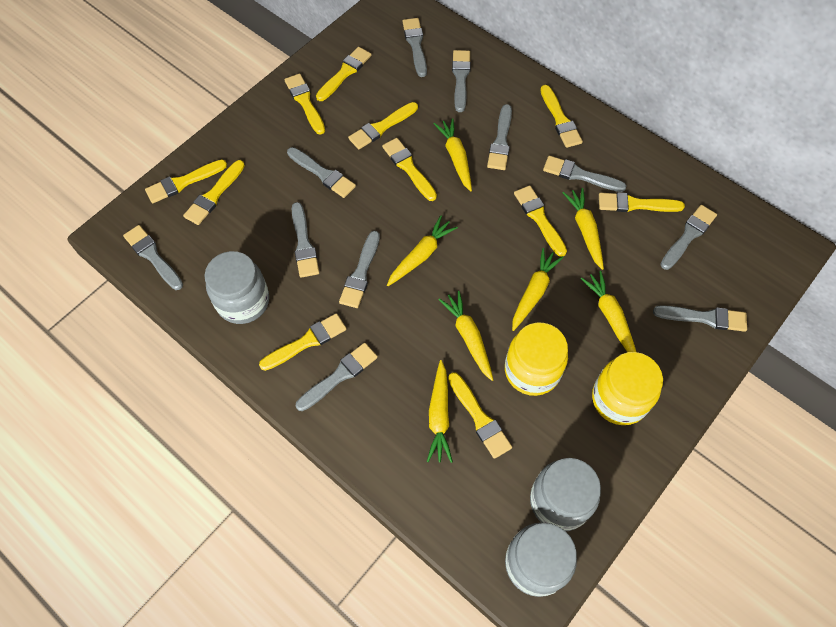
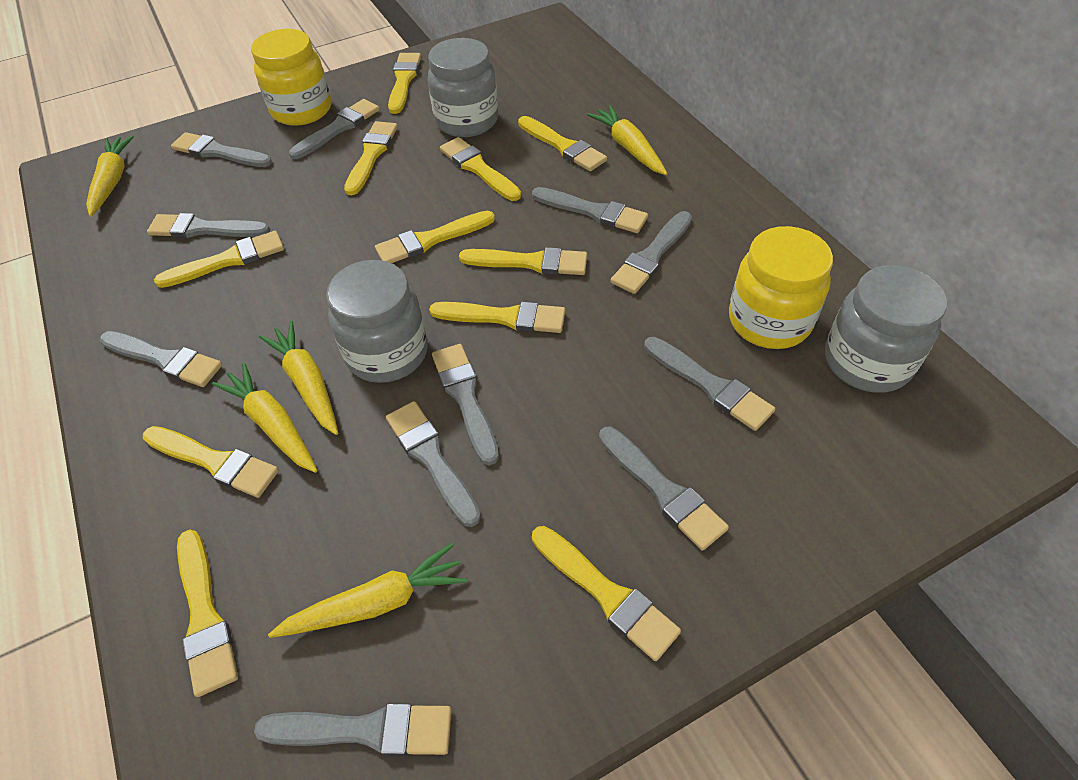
yellow carrot: 7 -> 5

